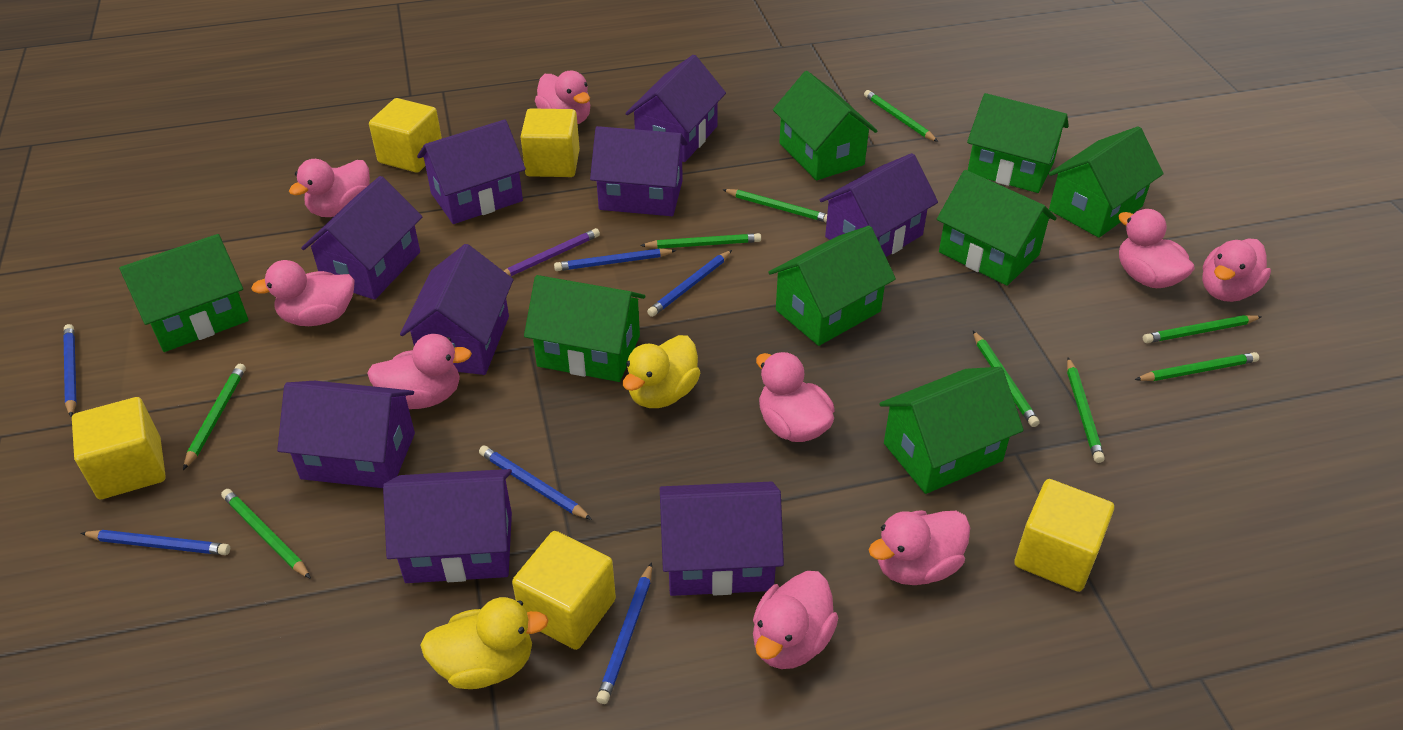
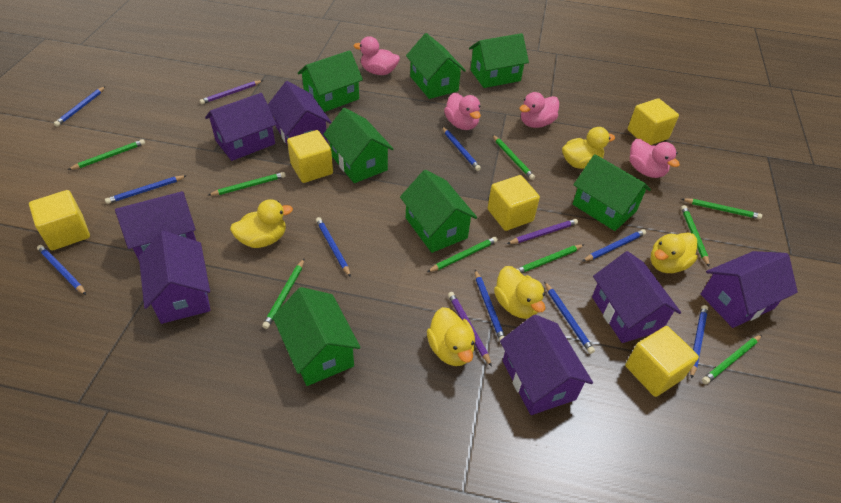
blue pencil: 6 -> 9
green house: 8 -> 7
pink duck: 9 -> 4
purple house: 9 -> 7
purple pencil: 1 -> 3
yellow duck: 2 -> 5

